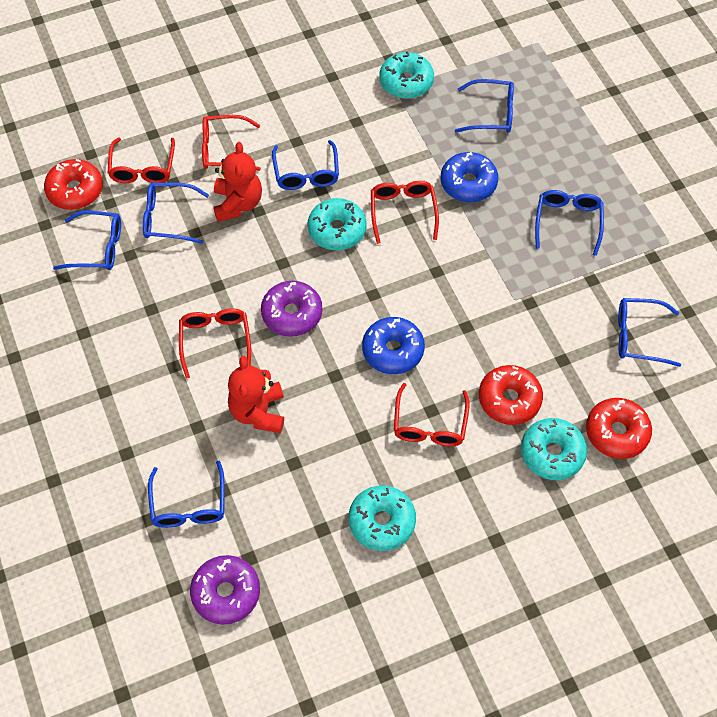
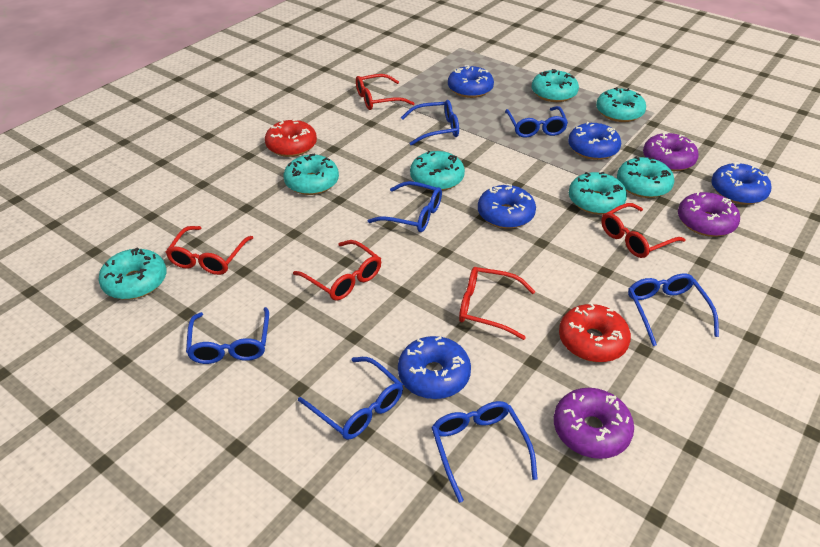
blue donut: 2 -> 5
purple donut: 2 -> 3
red donut: 3 -> 2
red teddy bear: 2 -> 0
turquoise donut: 4 -> 7

